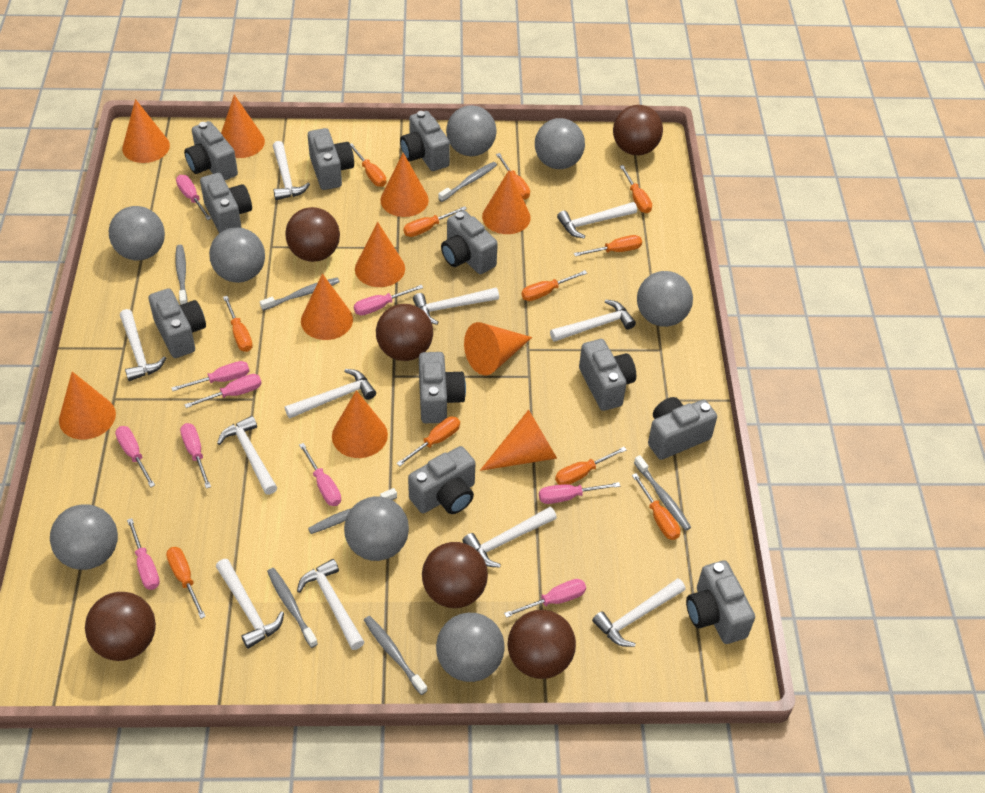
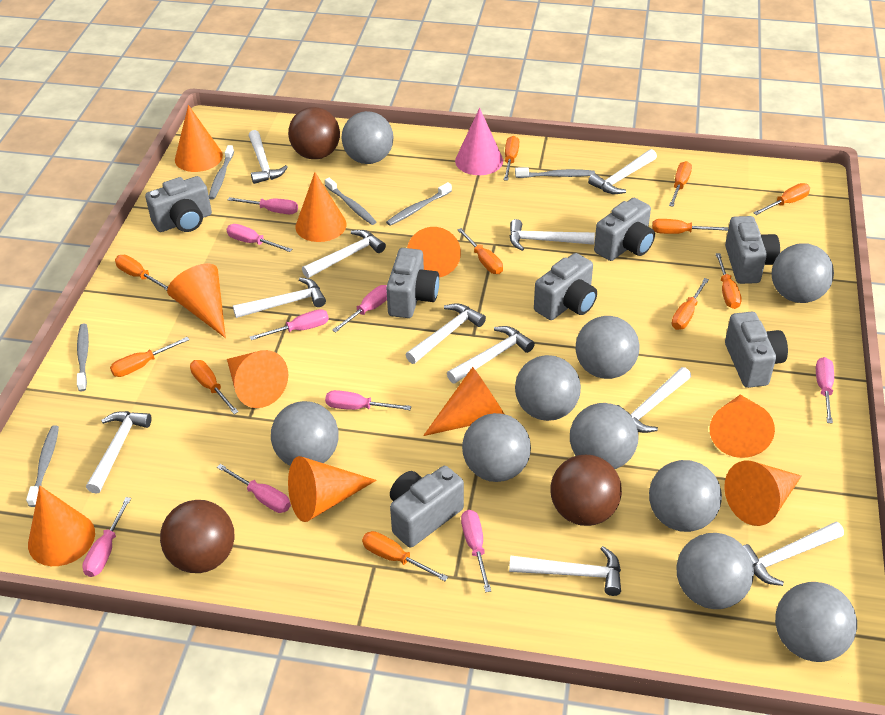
brown ball: 6 -> 3
grey ball: 8 -> 10
grey camera: 11 -> 7
grey toothbrush: 7 -> 6
pink cone: 0 -> 1
pink screwdriver: 10 -> 9

